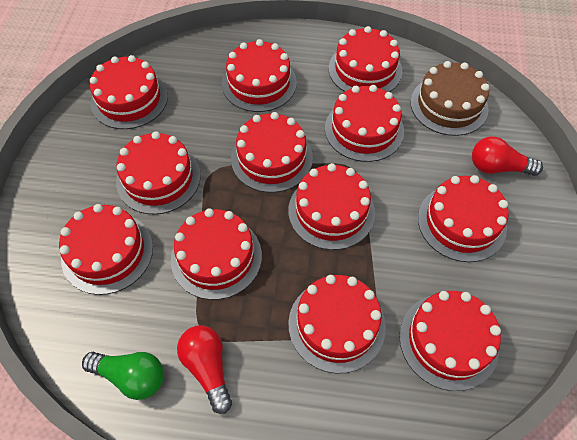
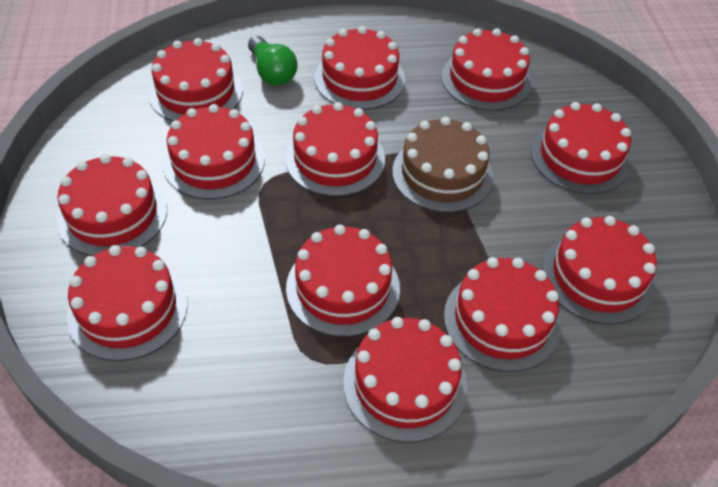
red light bulb: 2 -> 0

